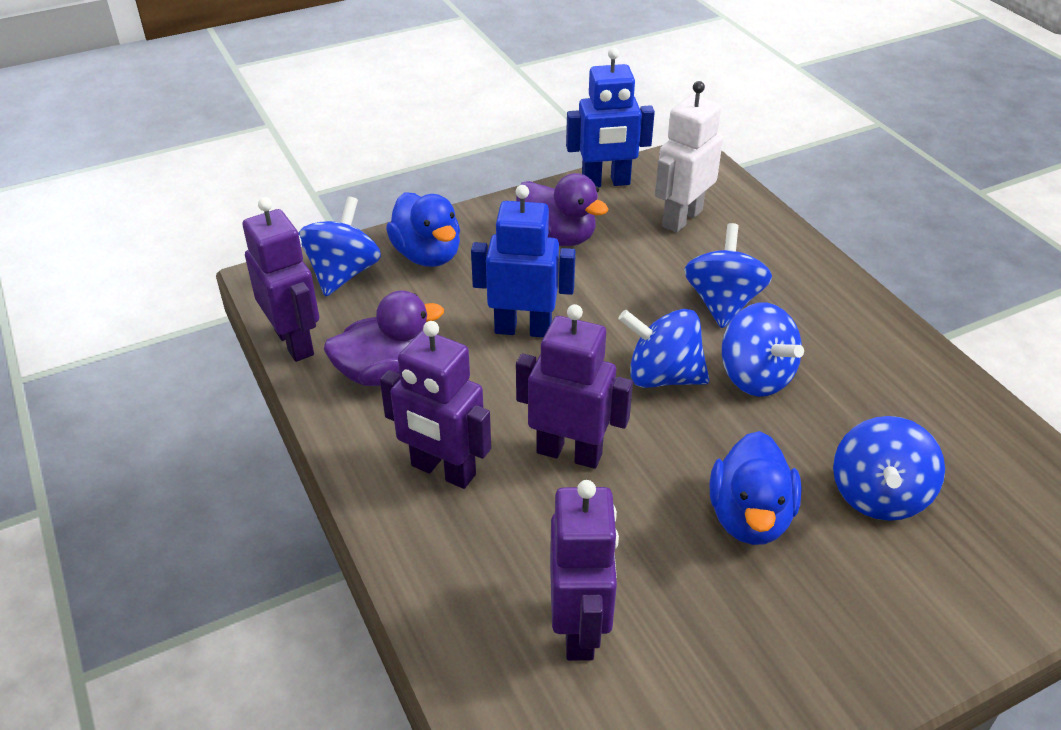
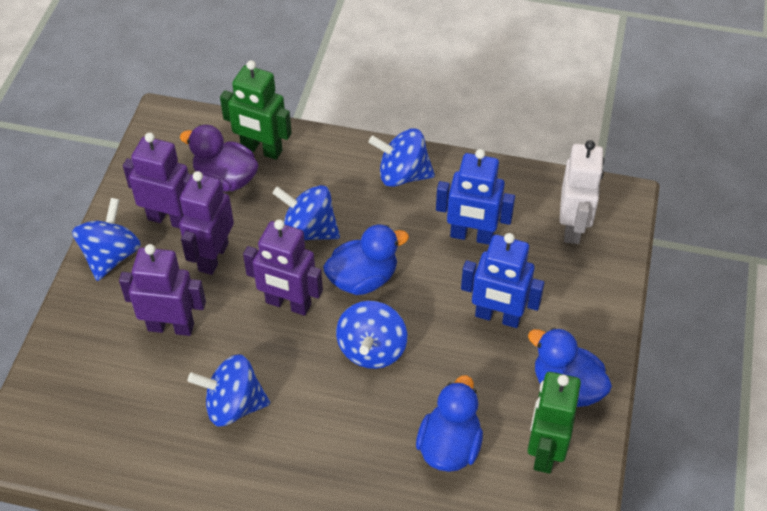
blue duck: 2 -> 3
green robot: 0 -> 2
purple duck: 2 -> 1

